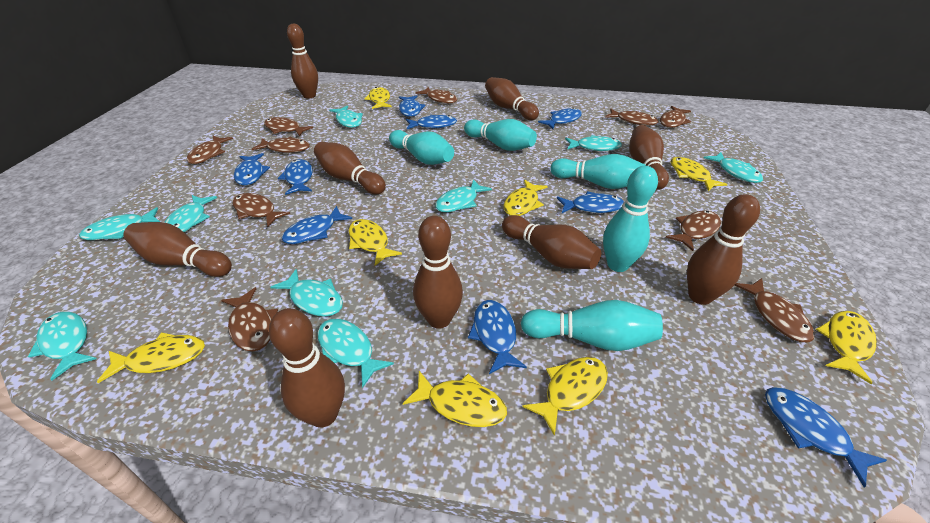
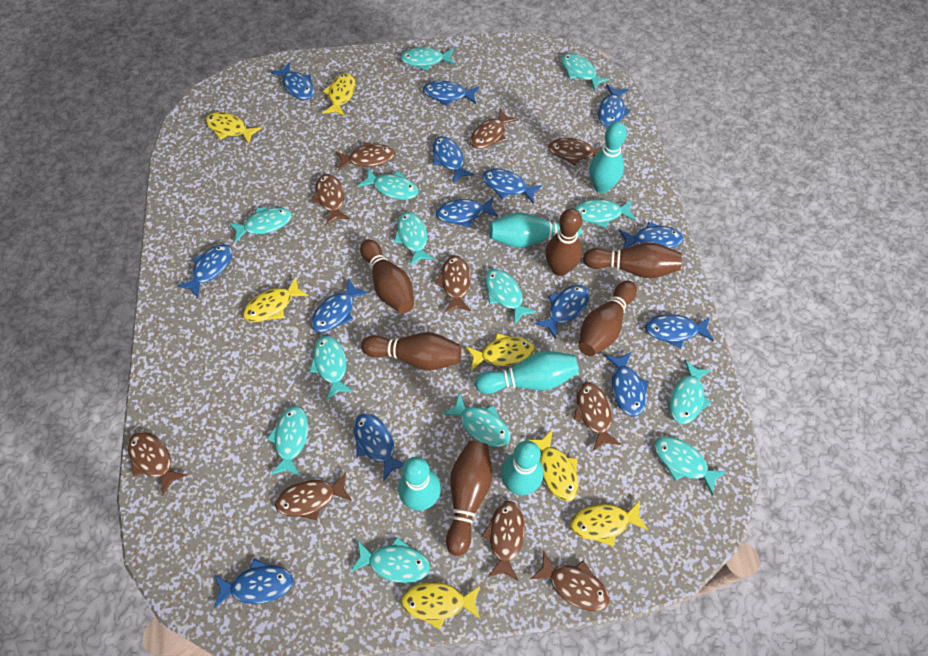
blue fish: 9 -> 14
brown bowling pin: 9 -> 6
turquoise fish: 9 -> 13
yellow fish: 8 -> 7

